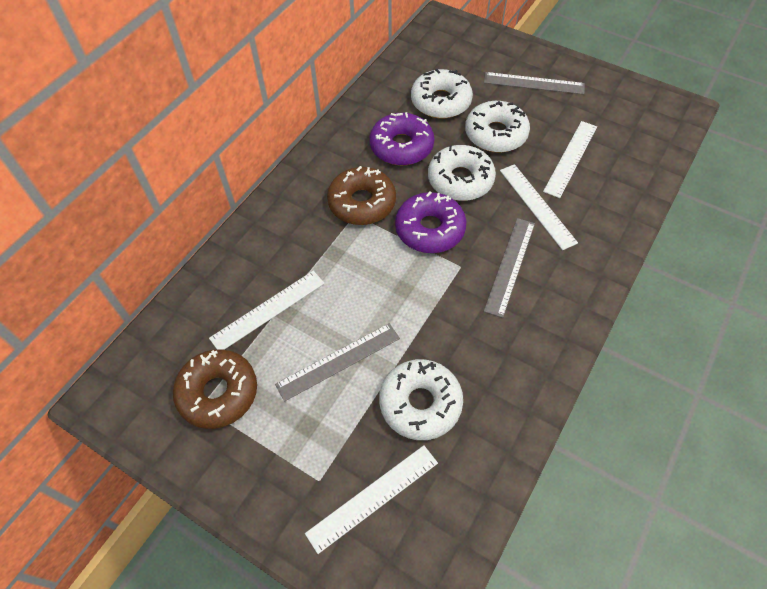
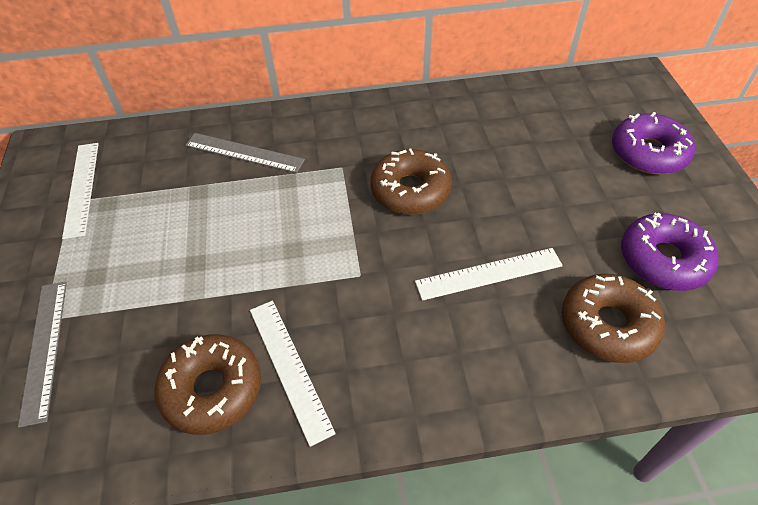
brown donut: 2 -> 3
grey ruler: 3 -> 2
white donut: 4 -> 0
white ruler: 4 -> 3

